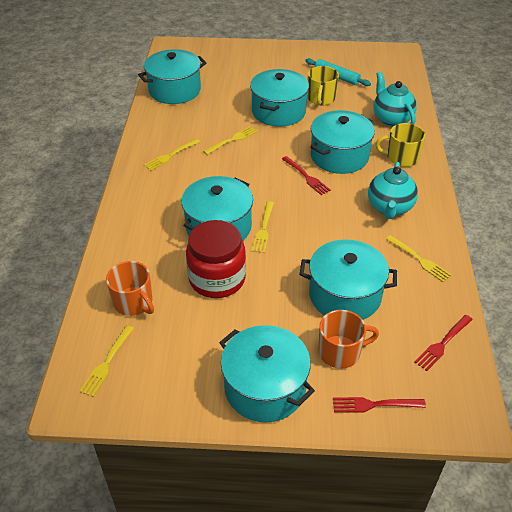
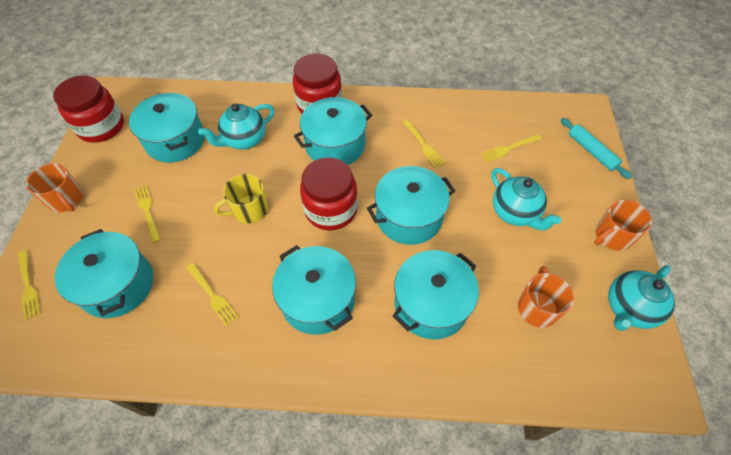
orange mug: 2 -> 3
red fork: 3 -> 0
red jar: 1 -> 3
turquoise teapot: 2 -> 3
yellow mug: 2 -> 1

